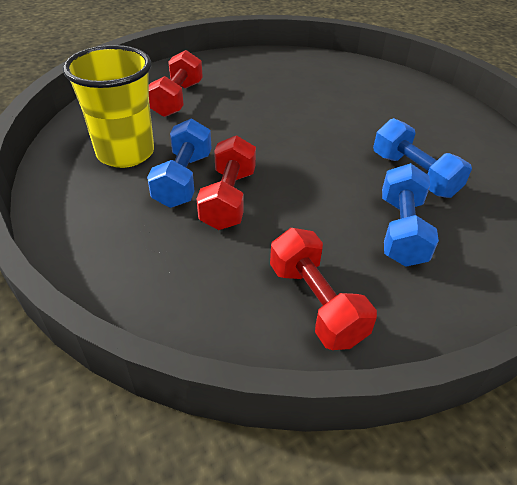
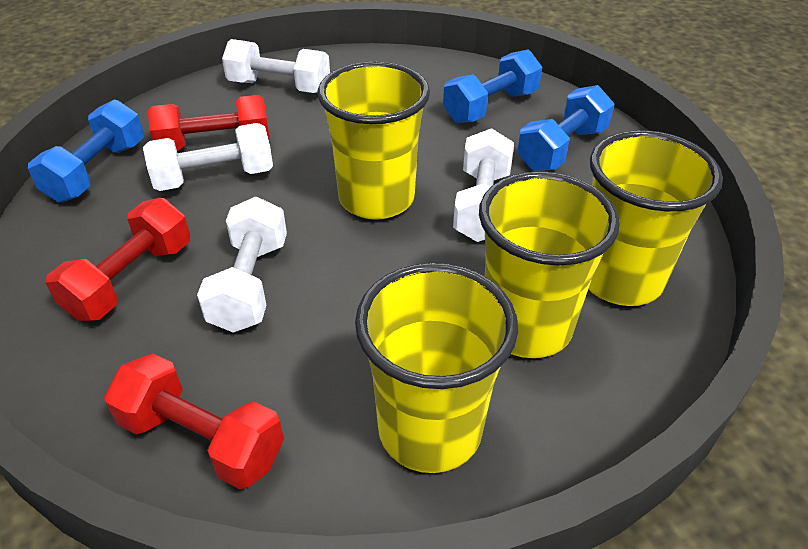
white dumbbell: 0 -> 4
yellow cup: 1 -> 4

